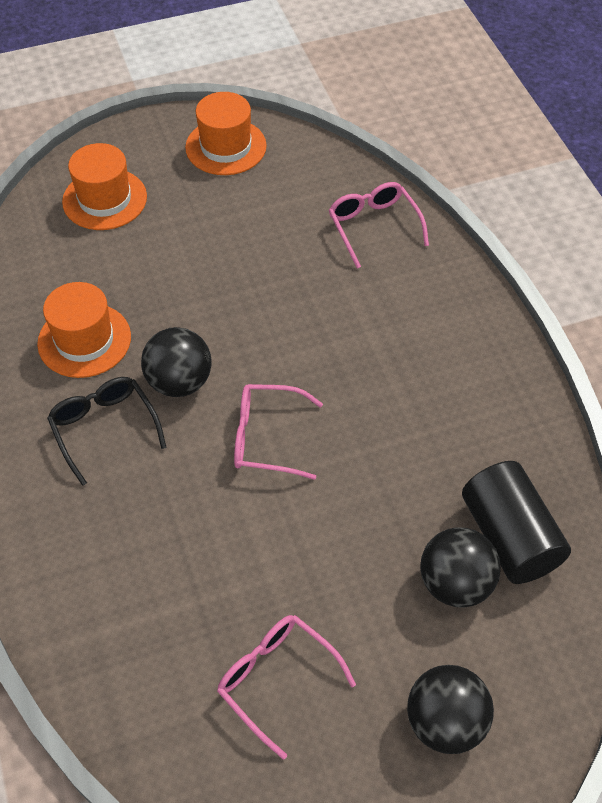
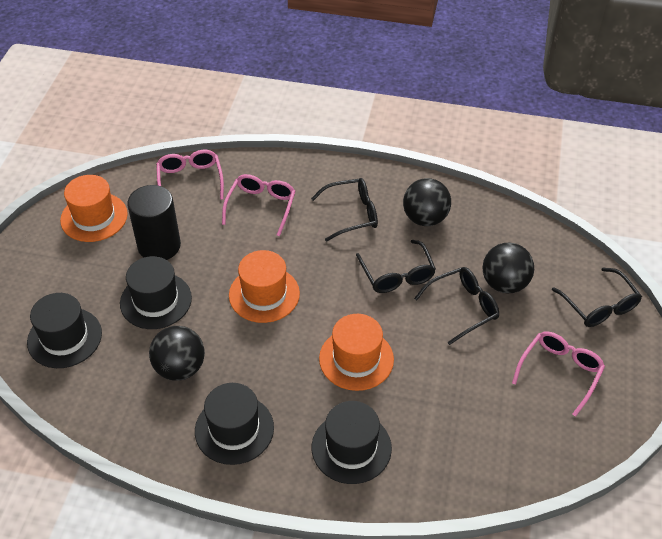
black glasses: 1 -> 4
black hat: 0 -> 4

